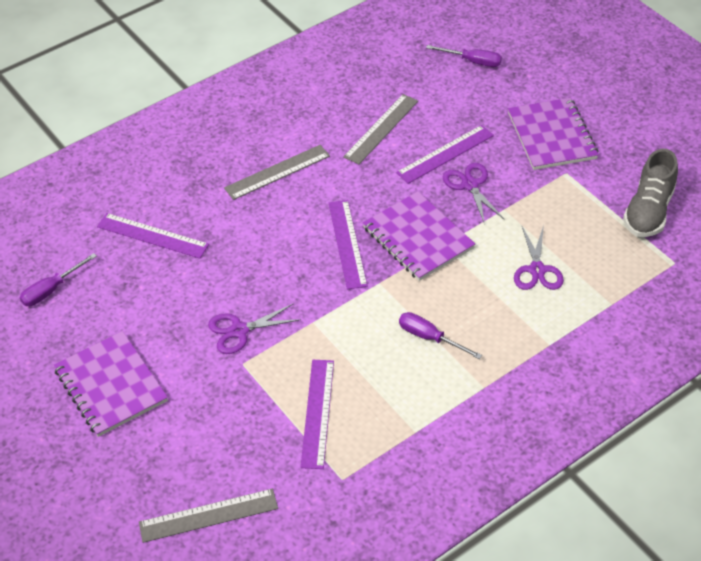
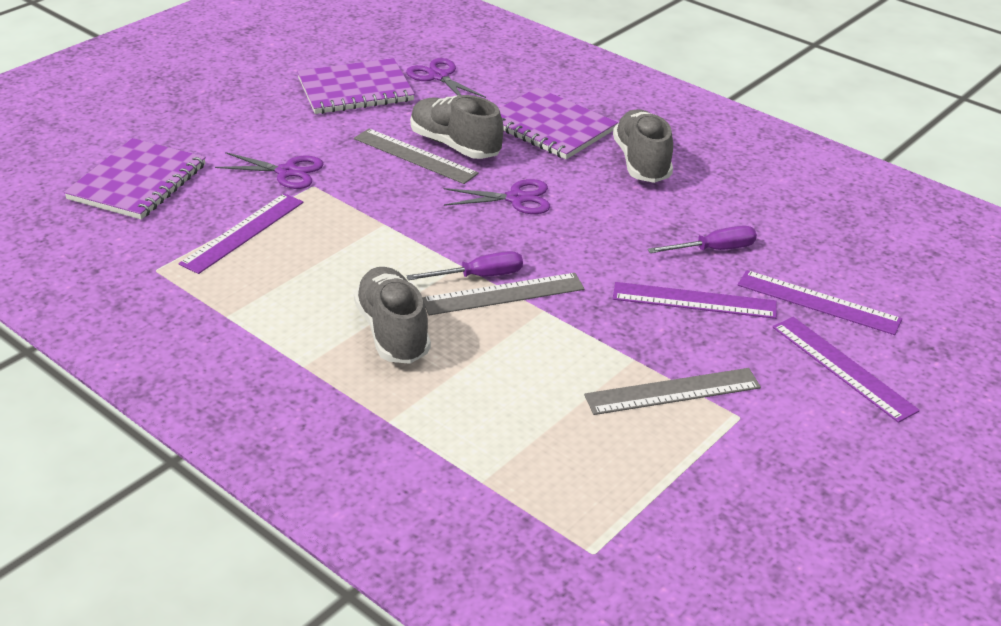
grey shoe: 1 -> 3
purple screwdriver: 3 -> 2

